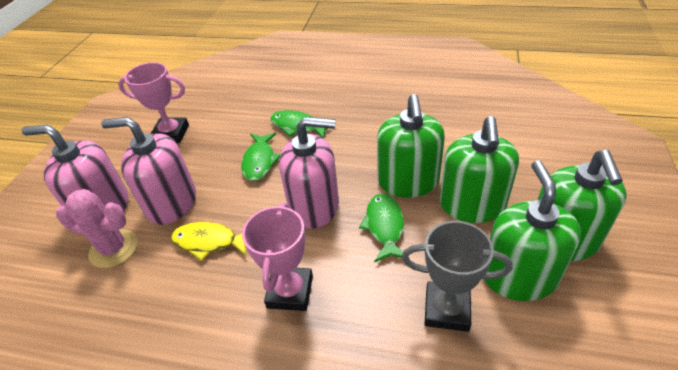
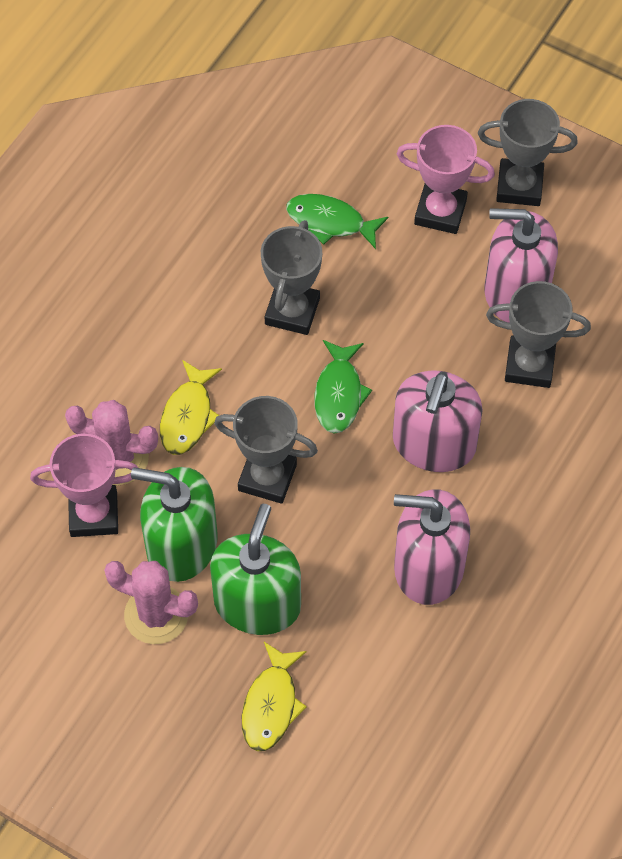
green fish: 3 -> 2
green soap dispenser: 4 -> 2
grey trophy: 1 -> 4
pink cactus: 1 -> 2
yellow fish: 1 -> 2

